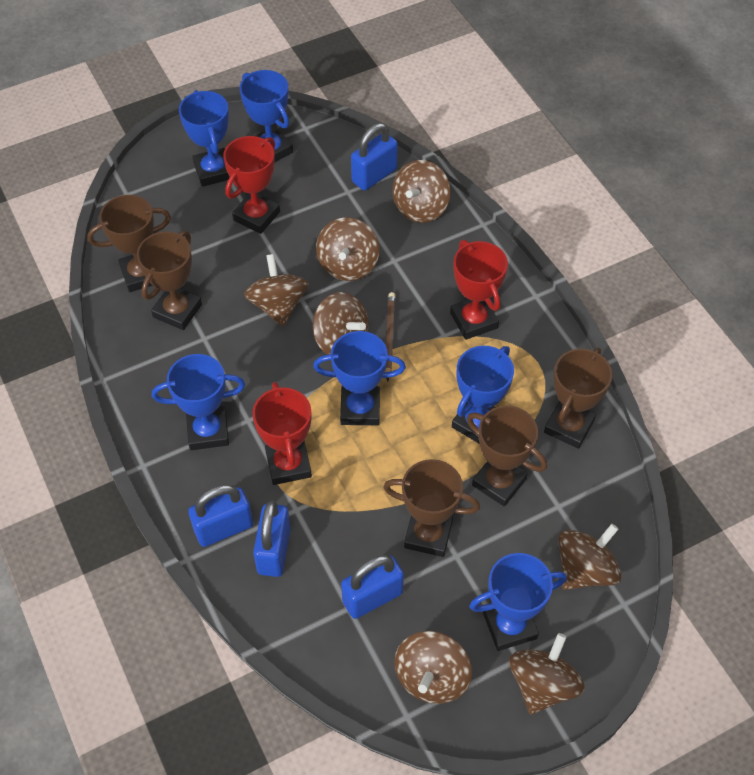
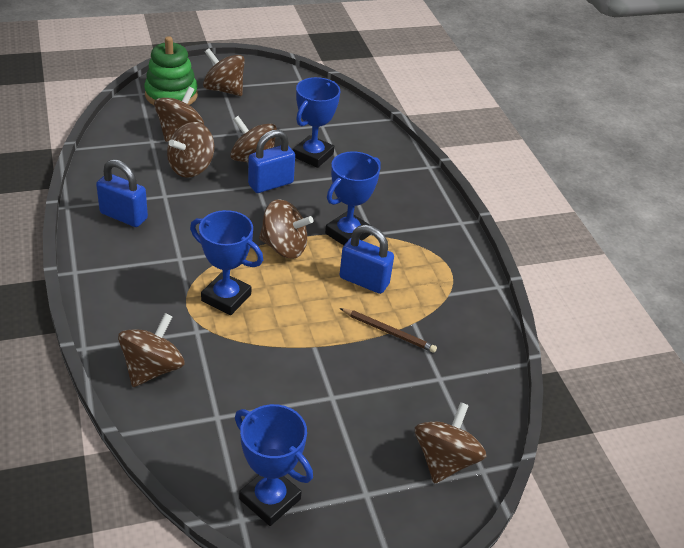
blue padlock: 4 -> 3
blue trophy: 6 -> 4
brown trophy: 5 -> 0
green stacking toy: 0 -> 1
red trophy: 3 -> 0

